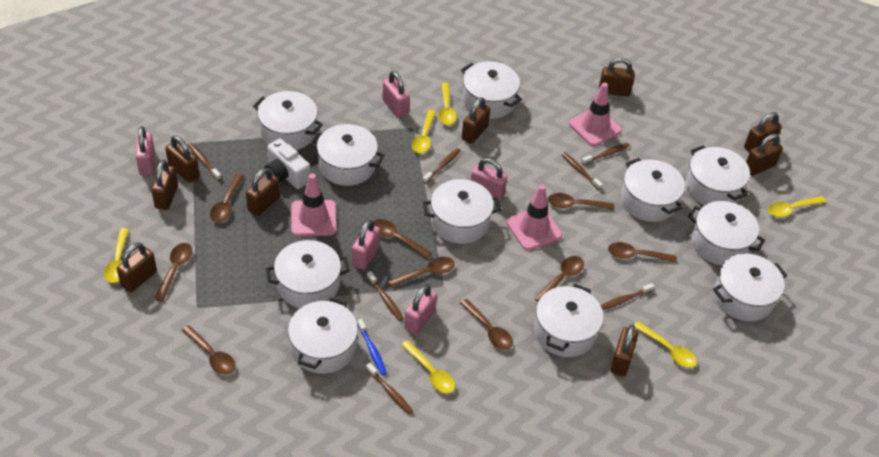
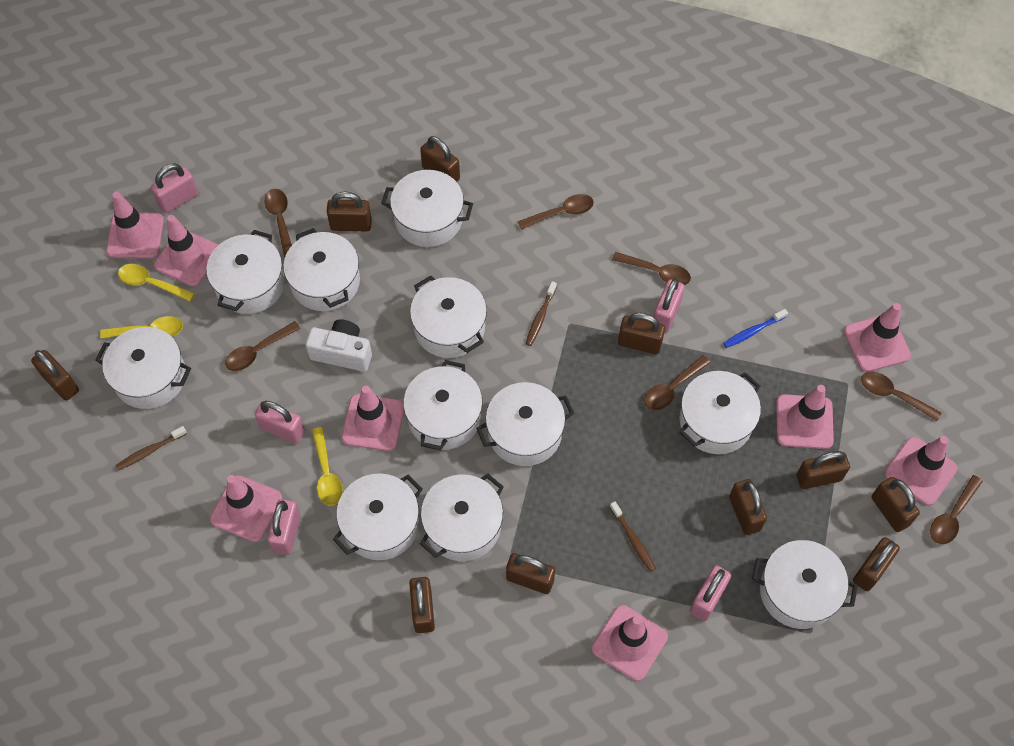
brown padlock: 9 -> 10
brown spoon: 9 -> 7
brown toothbrush: 7 -> 3
pink traffic cone: 3 -> 8
yellow spoon: 6 -> 3

